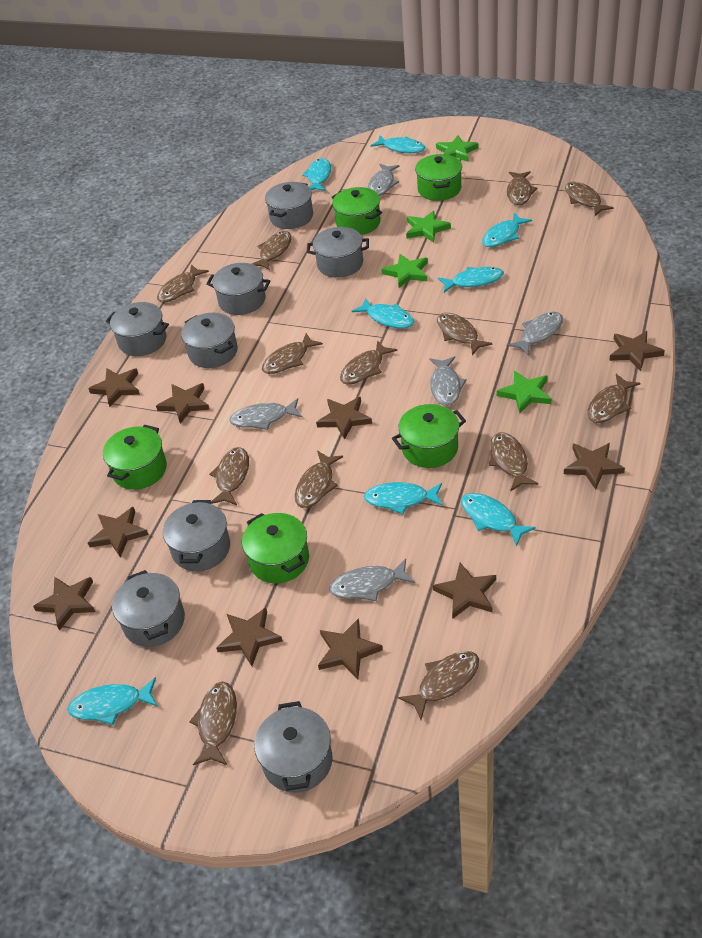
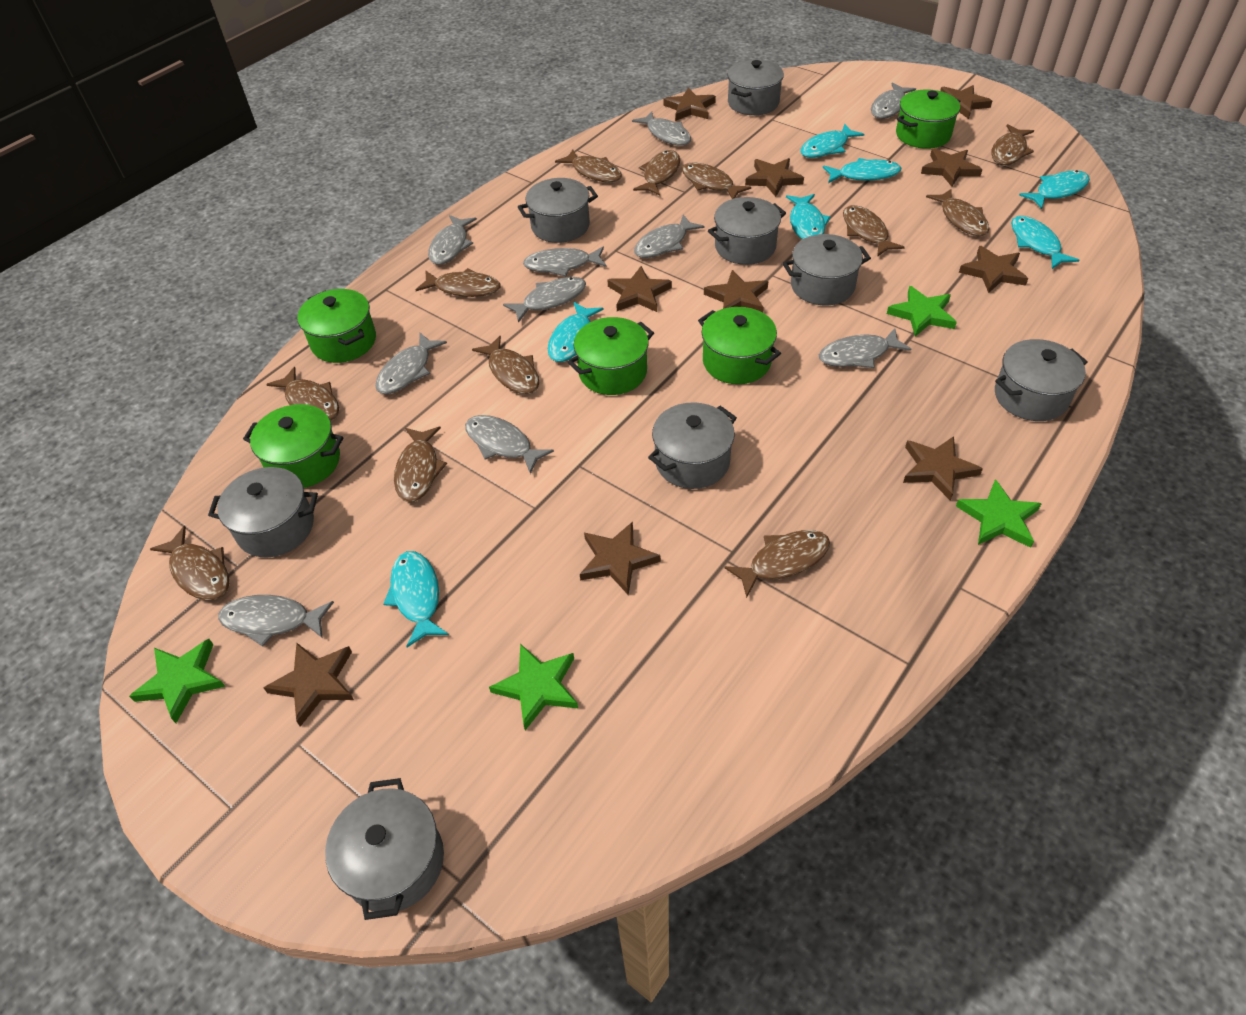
brown fish: 13 -> 12
grey fish: 5 -> 10
turquoise fish: 8 -> 7

